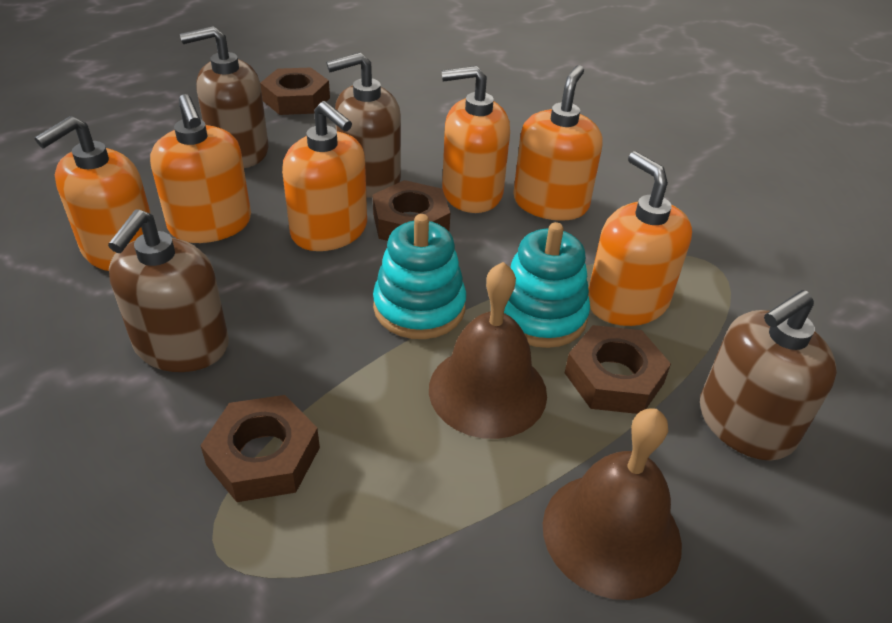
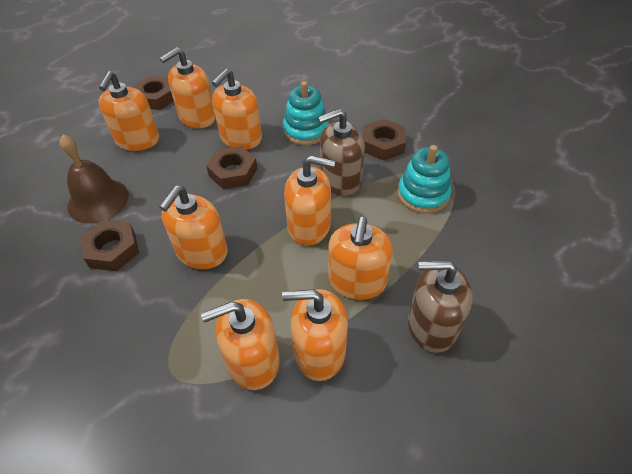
brown bell: 2 -> 1
brown soap dispenser: 4 -> 2
orange soap dispenser: 6 -> 8

